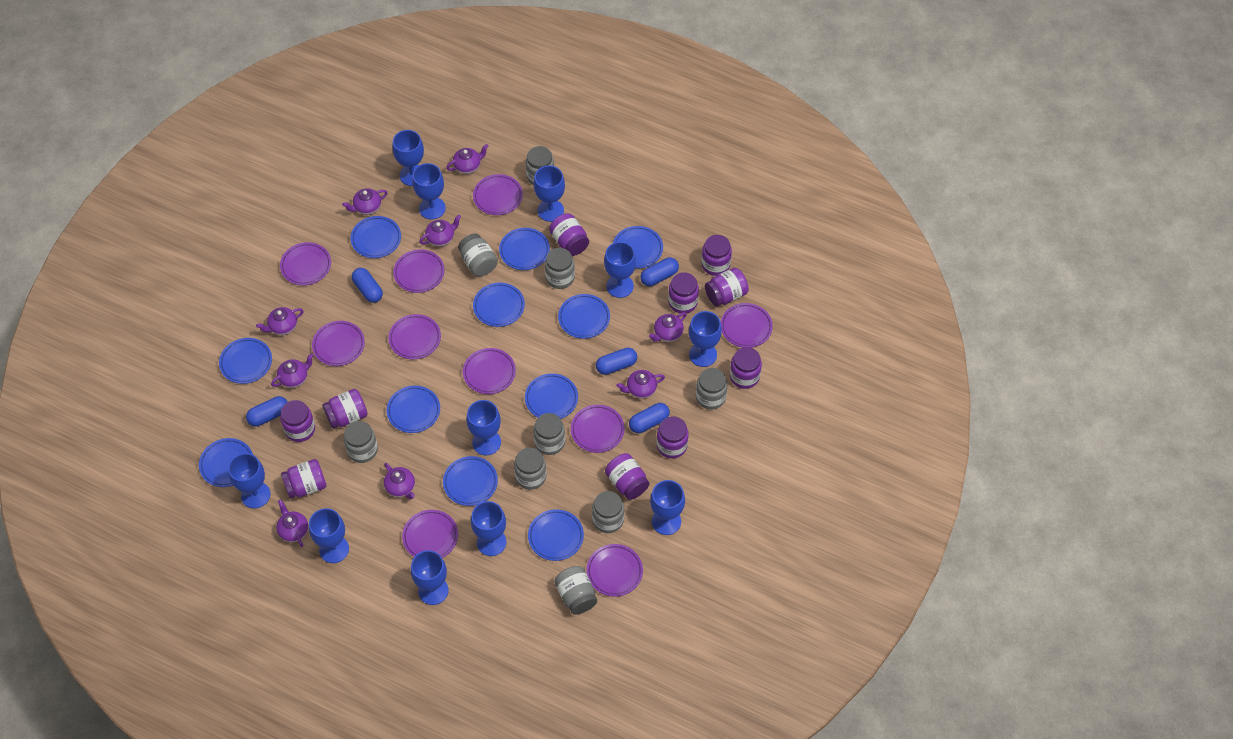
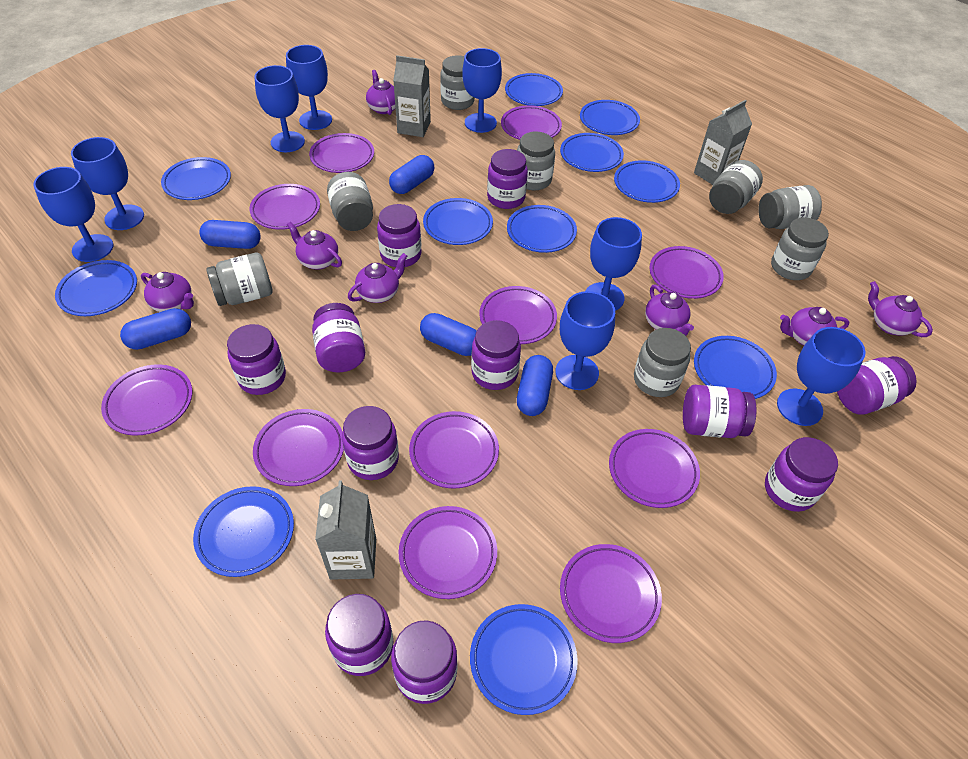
blue goblet: 11 -> 8
grey carton: 0 -> 3
grey jar: 9 -> 8
purple jar: 10 -> 11
purple plate: 10 -> 11
purple teapot: 9 -> 7

